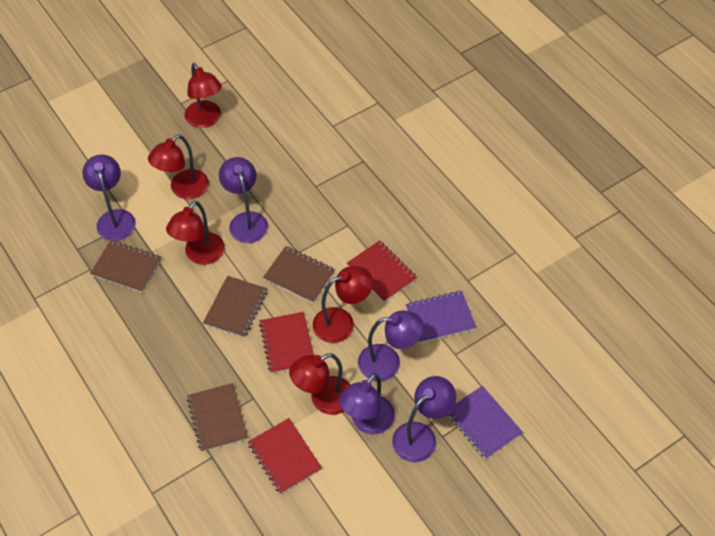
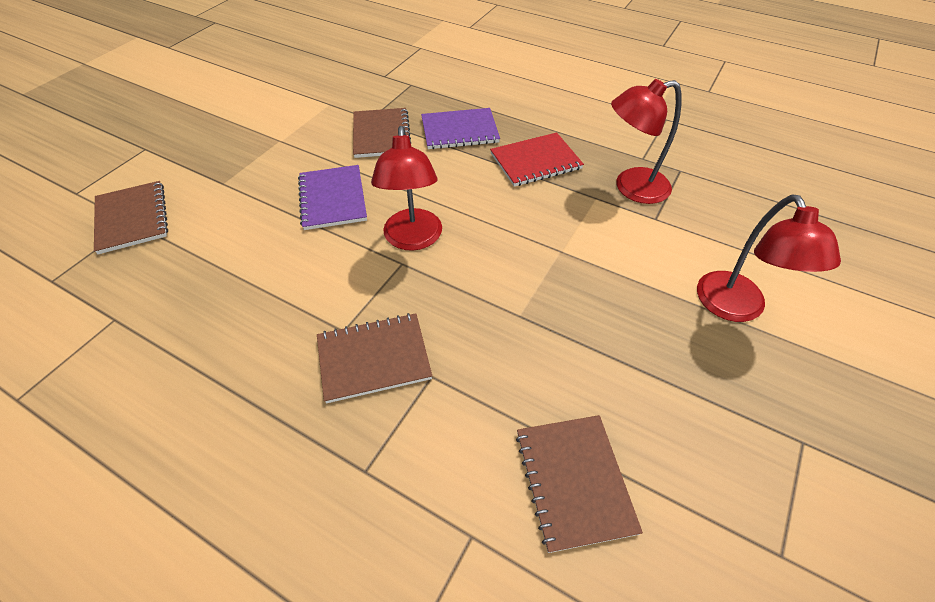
purple lamp: 5 -> 0
red lamp: 5 -> 3
red notebook: 3 -> 1

